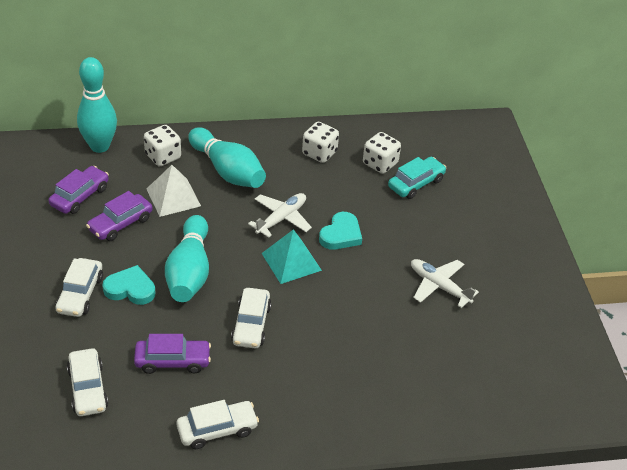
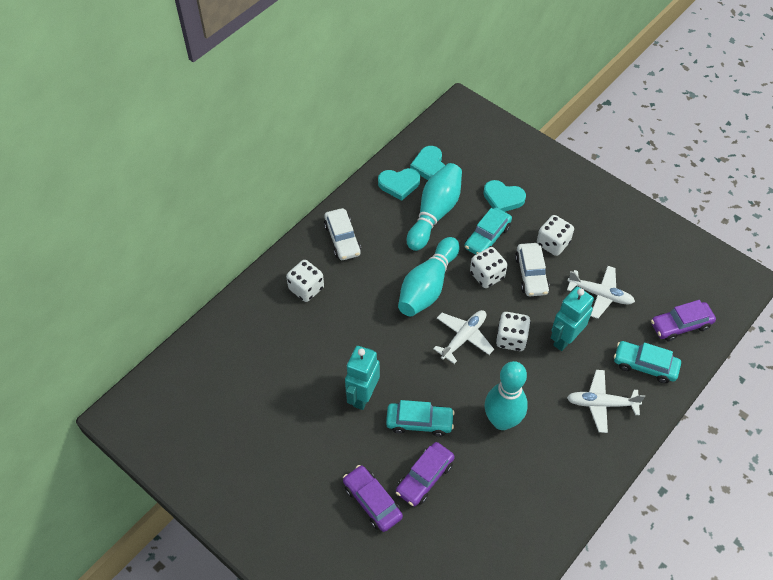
turquoise car: 1 -> 3
turquoise heart: 2 -> 3
turquoise pyramid: 1 -> 0
turquoise robot: 0 -> 2
white car: 4 -> 2
white dice: 3 -> 4
white plane: 2 -> 3
white pyramid: 1 -> 0

